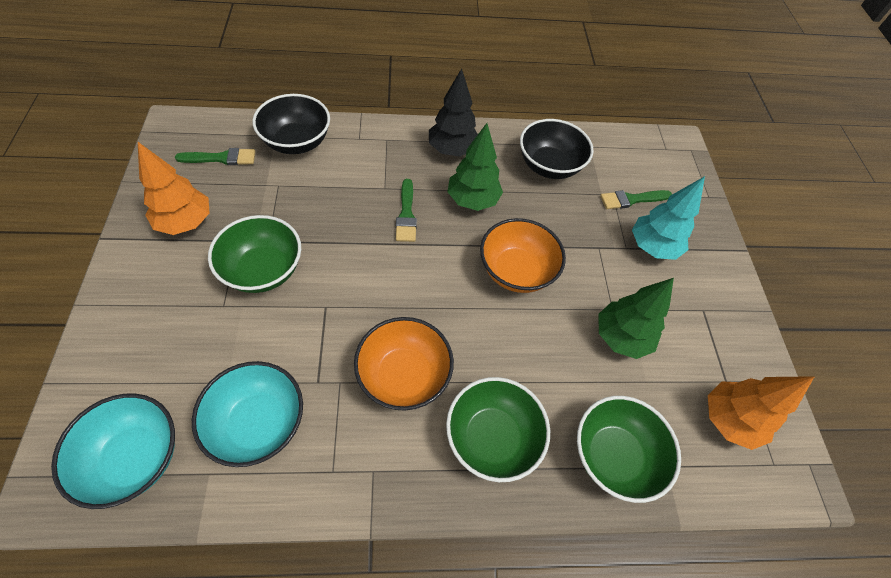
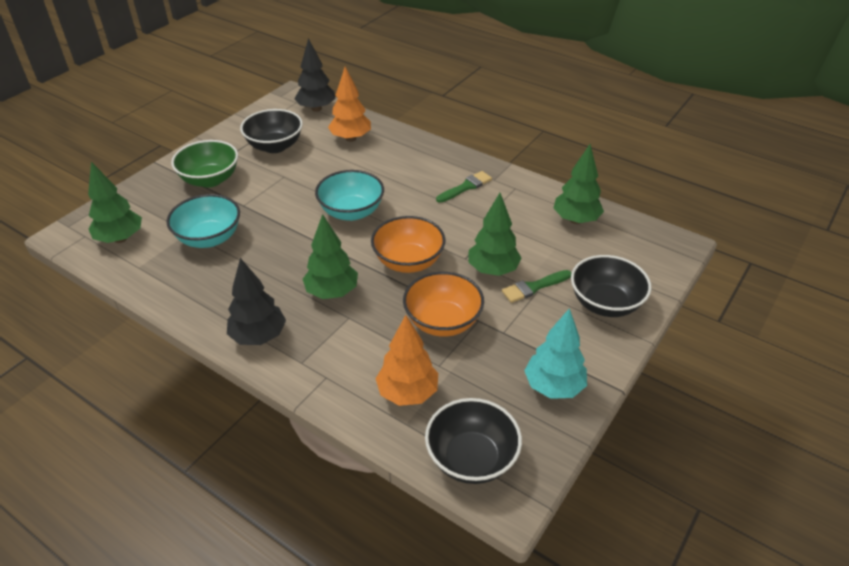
black bowl: 2 -> 3
black tree: 1 -> 2
green bowl: 3 -> 1
green brush: 3 -> 2
green tree: 2 -> 4

